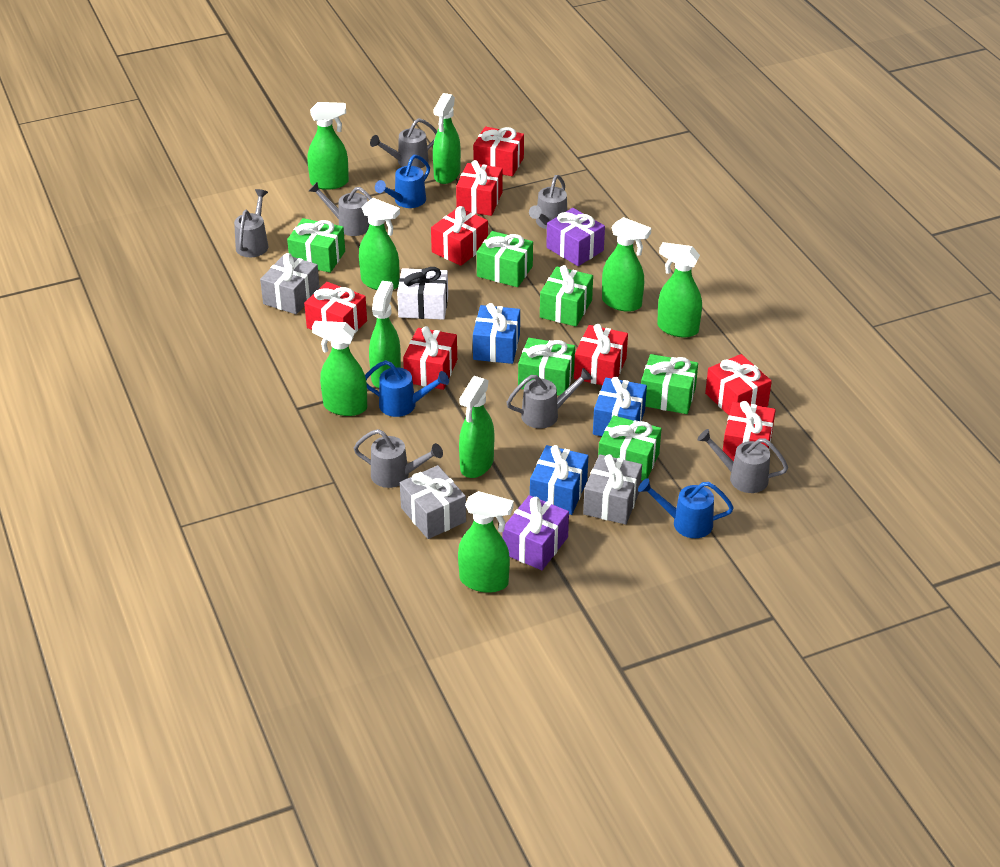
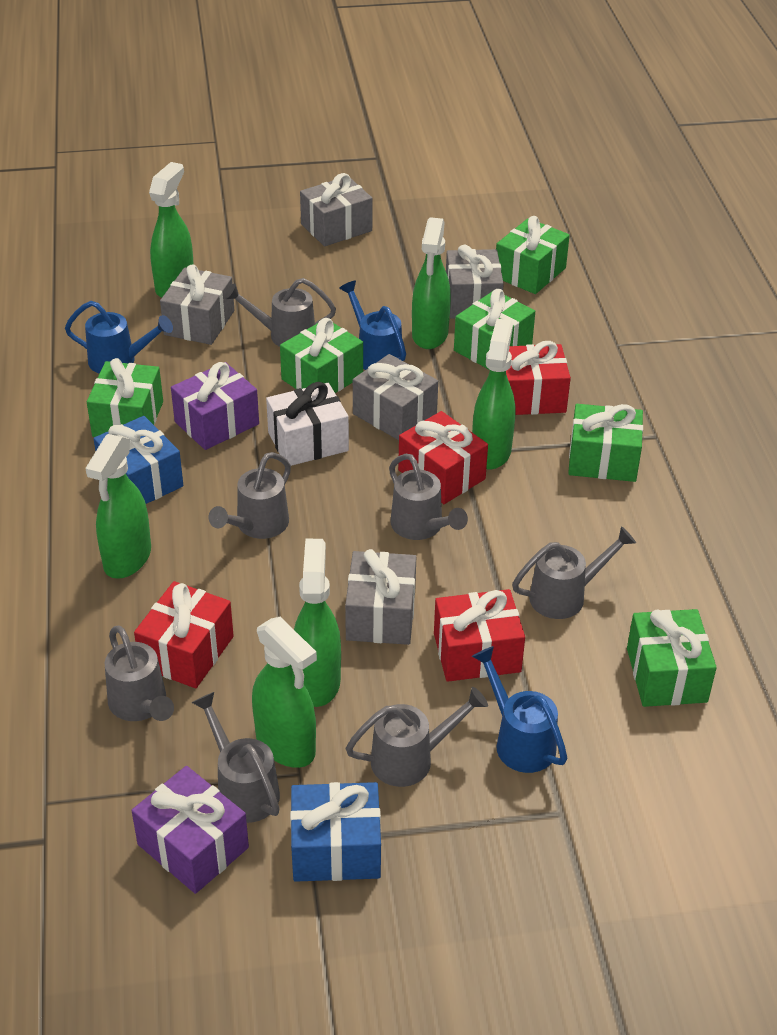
blue gift: 3 -> 2
green spray bottle: 9 -> 6
grey gift: 3 -> 5
red gift: 8 -> 4

